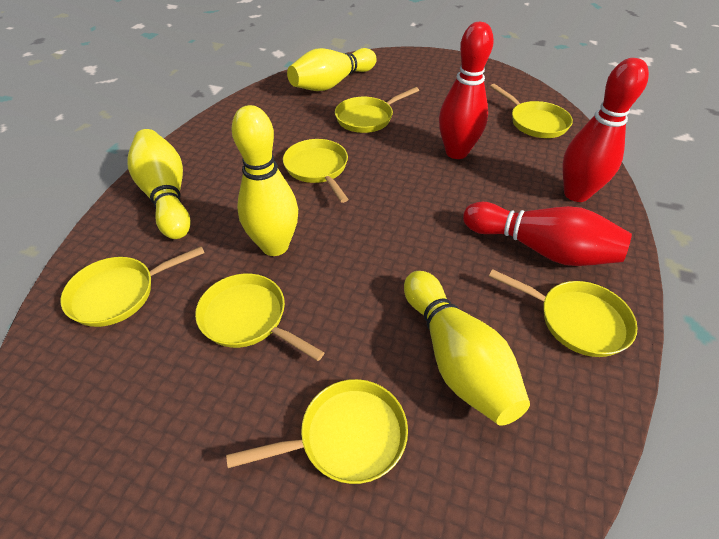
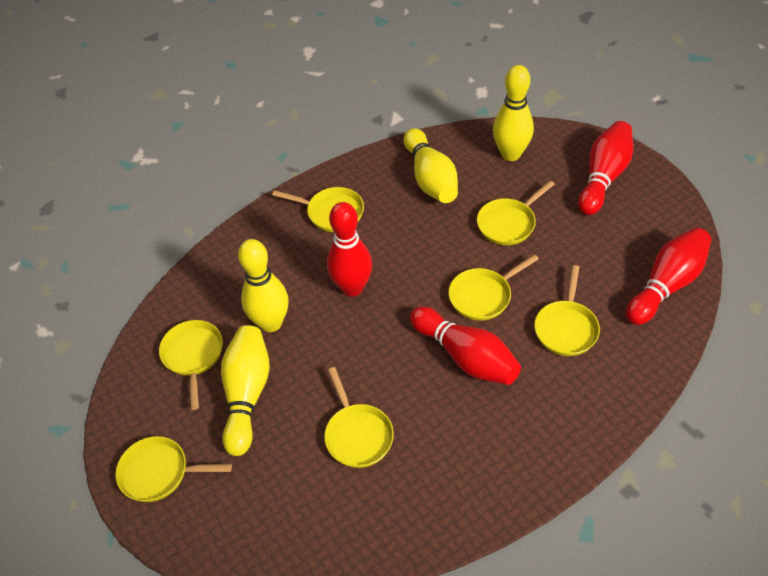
red bowling pin: 3 -> 4

